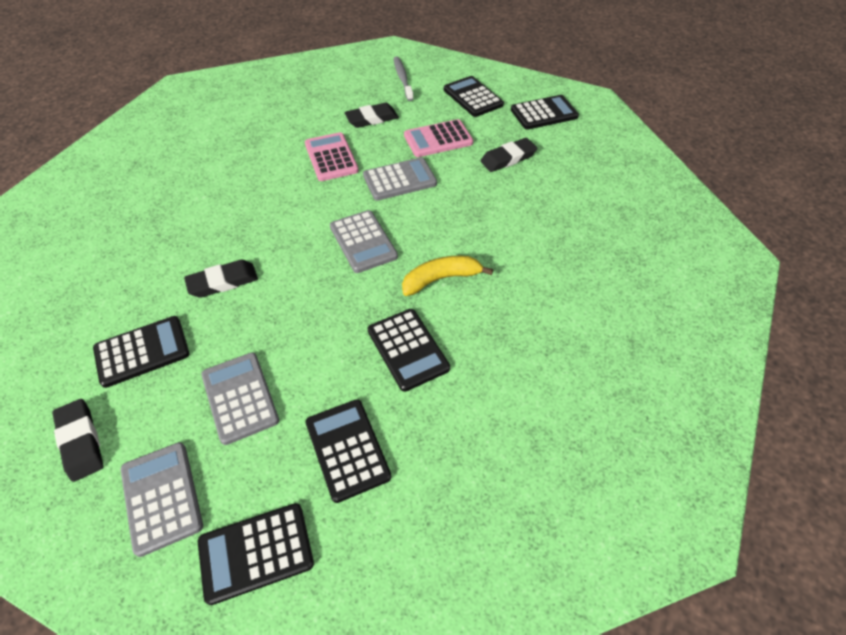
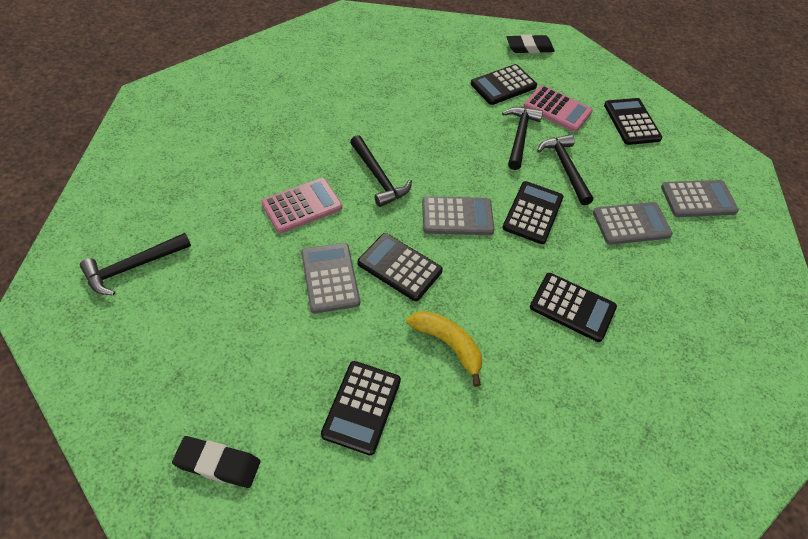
black eraser: 4 -> 2
black hammer: 0 -> 4
grey toothbrush: 1 -> 0

